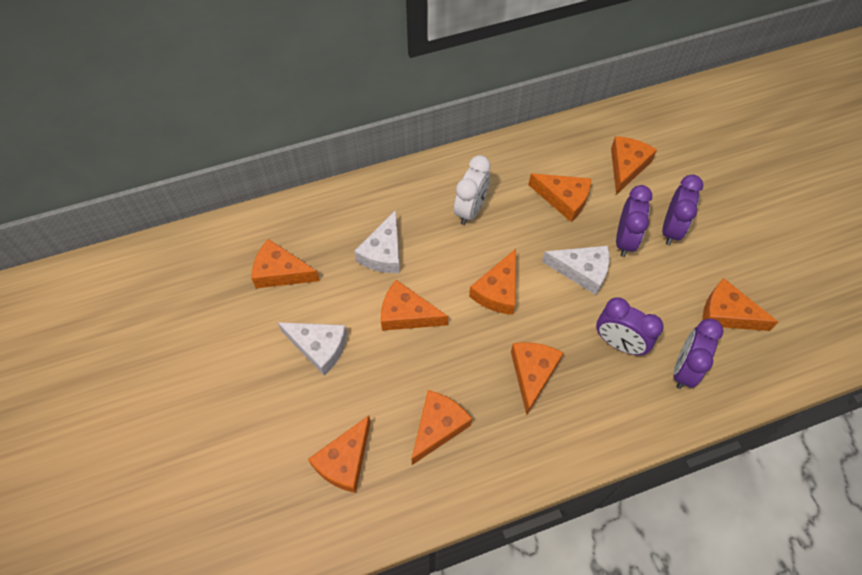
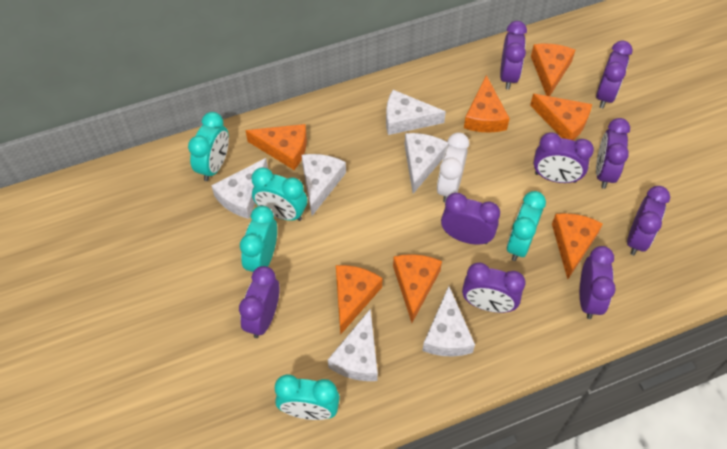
orange cheese: 9 -> 7
purple clock: 4 -> 9
turquoise clock: 0 -> 5
white cheese: 3 -> 6

